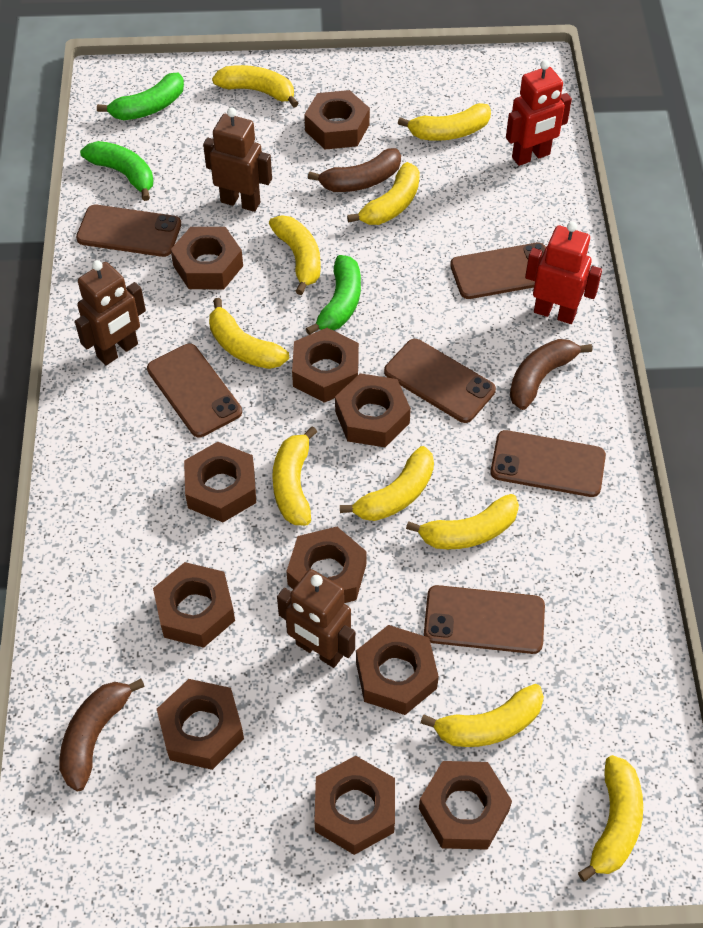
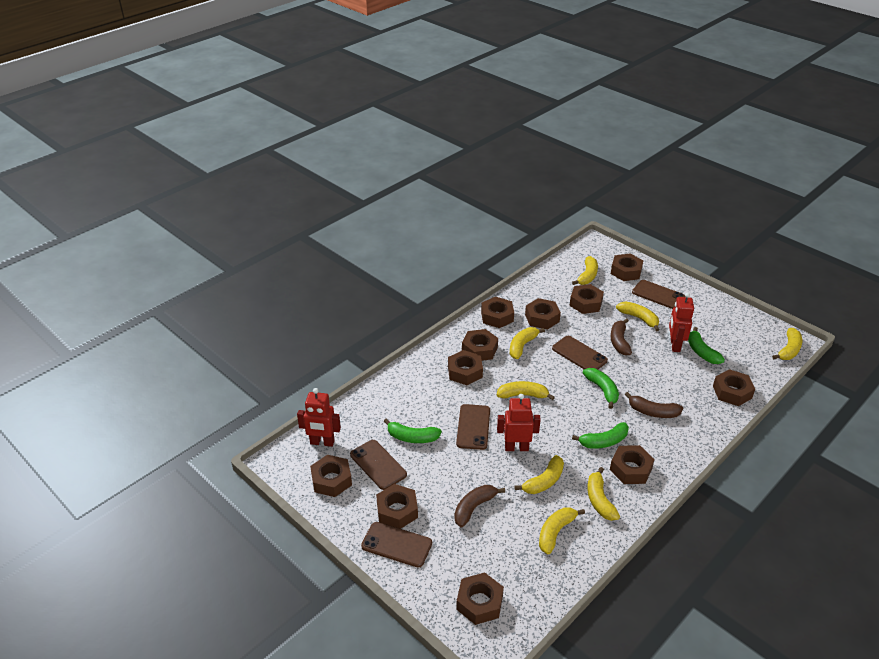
brown phone: 6 -> 5
brown robot: 3 -> 0
green banana: 3 -> 4
red robot: 2 -> 3
yellow banana: 10 -> 8

